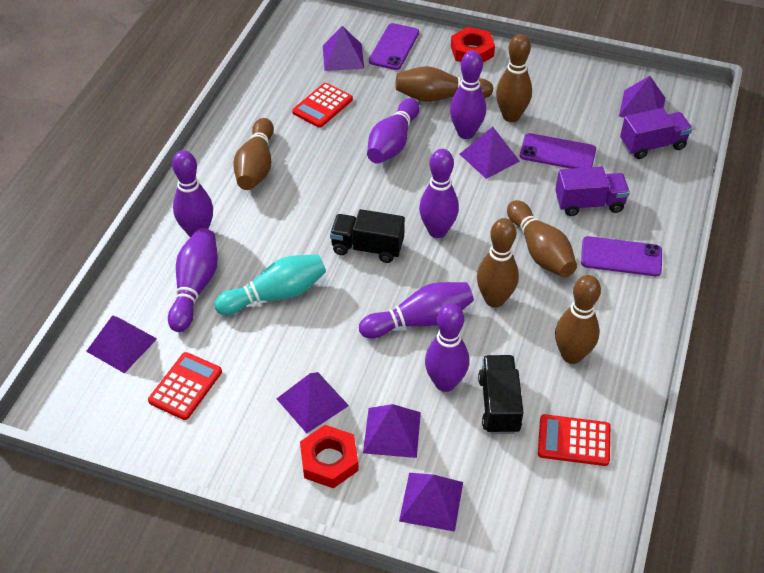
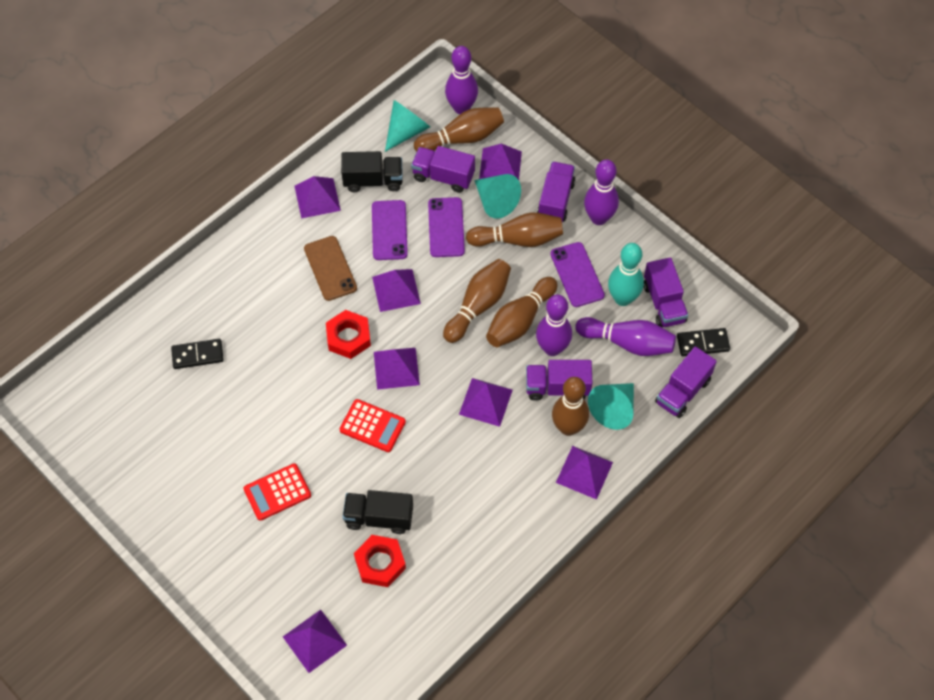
black domino: 0 -> 2
brown bowling pin: 6 -> 5
brown phone: 0 -> 1
purple bowling pin: 7 -> 4
purple truck: 2 -> 5
red calculator: 3 -> 2
turquoise cone: 0 -> 3

